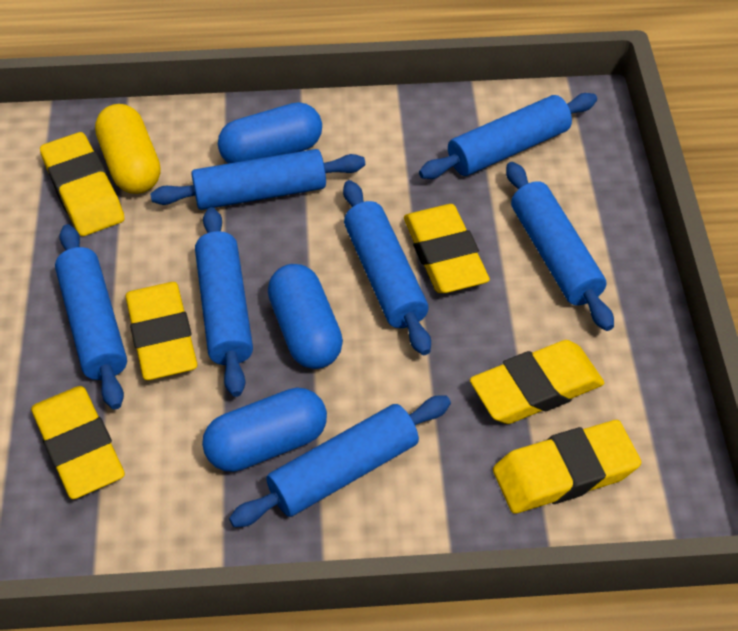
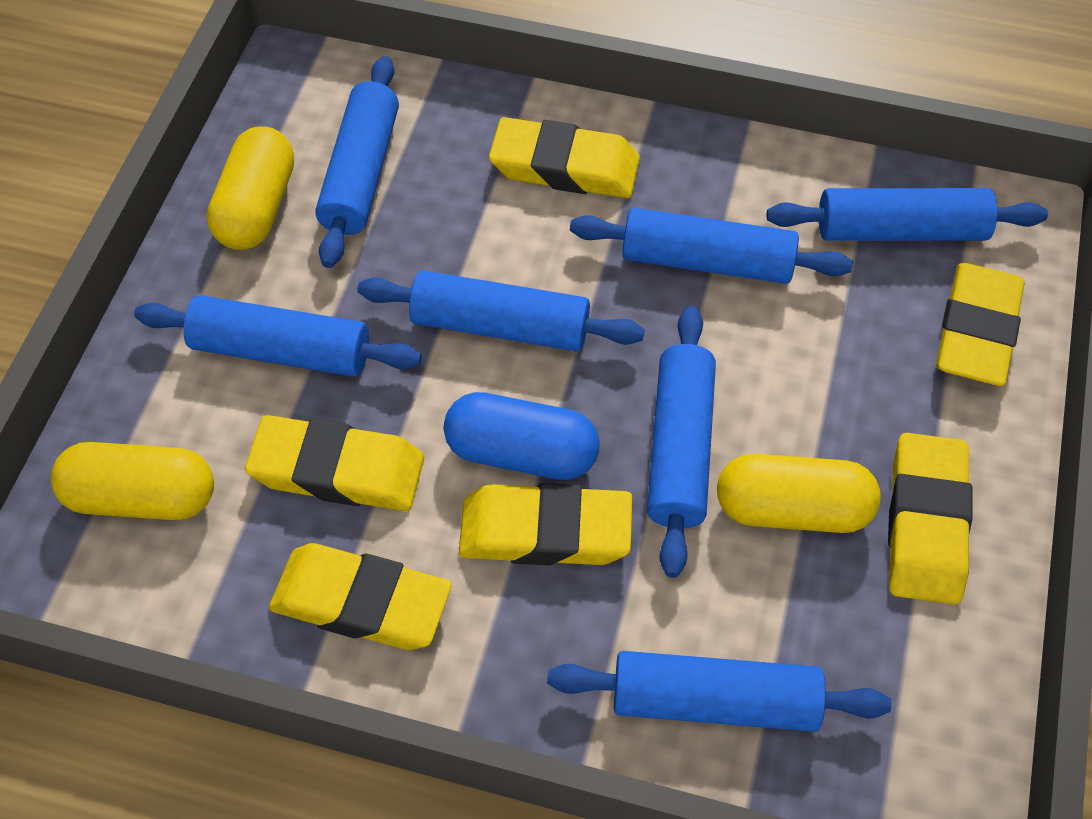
blue capsule: 3 -> 1
yellow capsule: 1 -> 3

